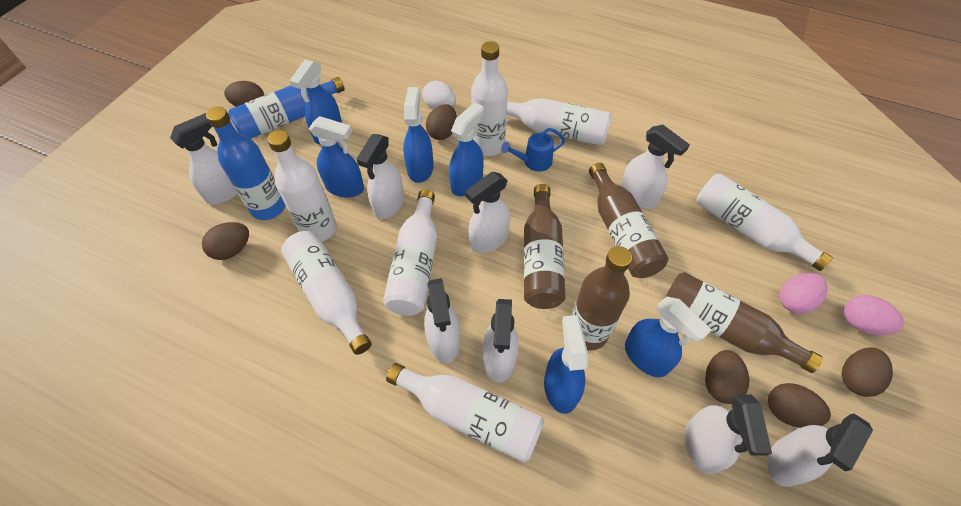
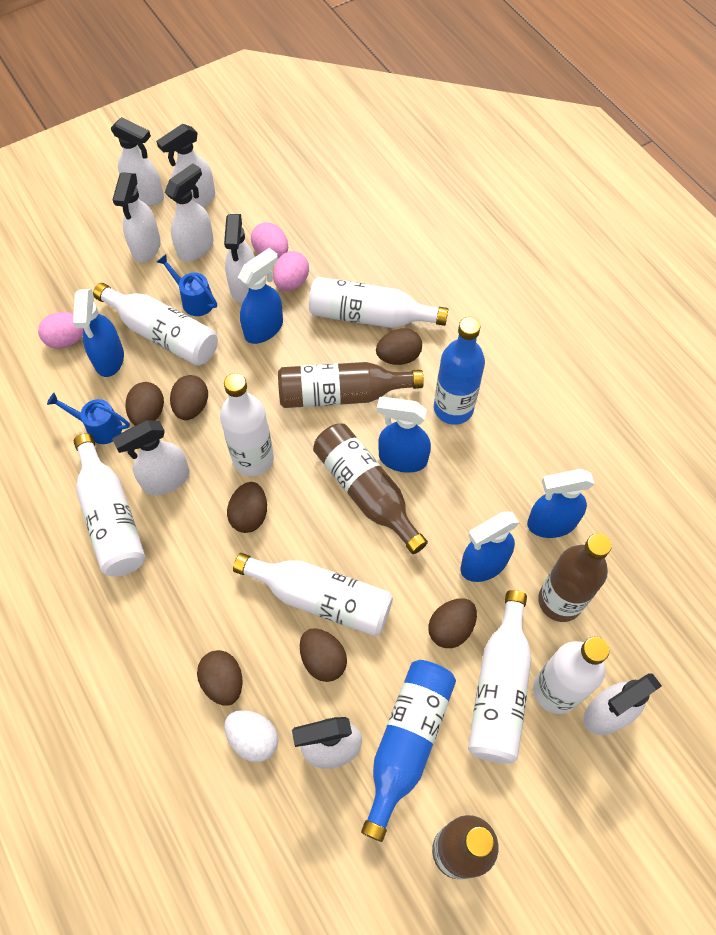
blue spray bottle: 6 -> 5
blue watering can: 1 -> 2
brown egg: 6 -> 7
pink egg: 2 -> 3

